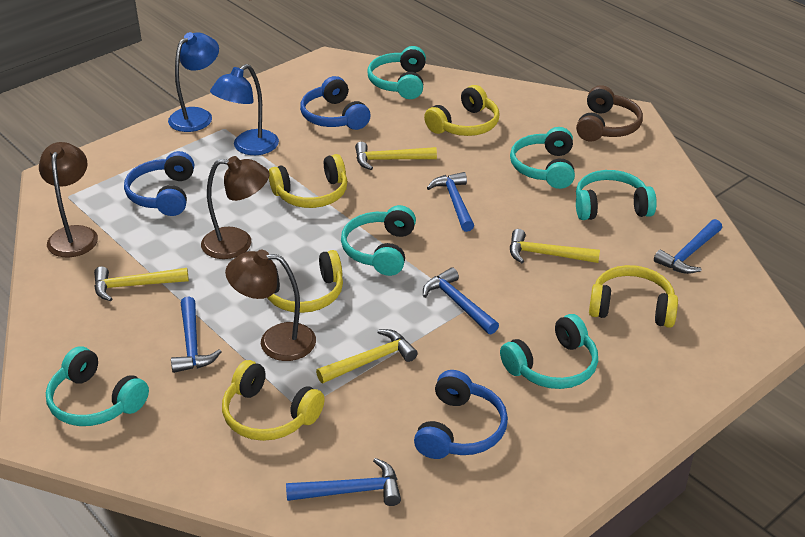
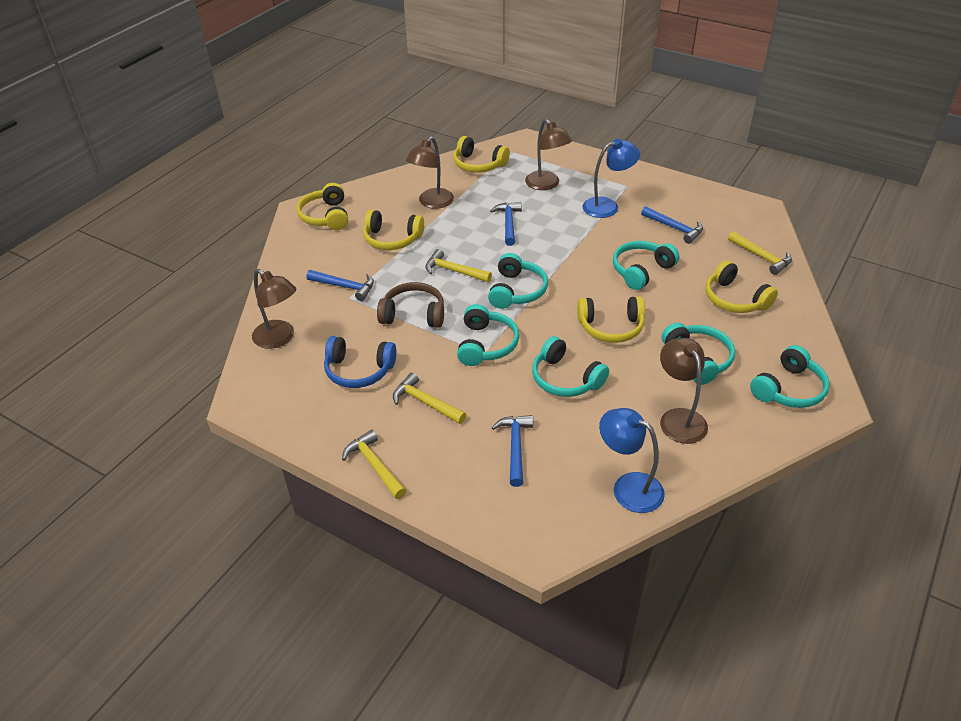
blue hammer: 5 -> 4
blue headphones: 3 -> 1
brown lamp: 3 -> 4

